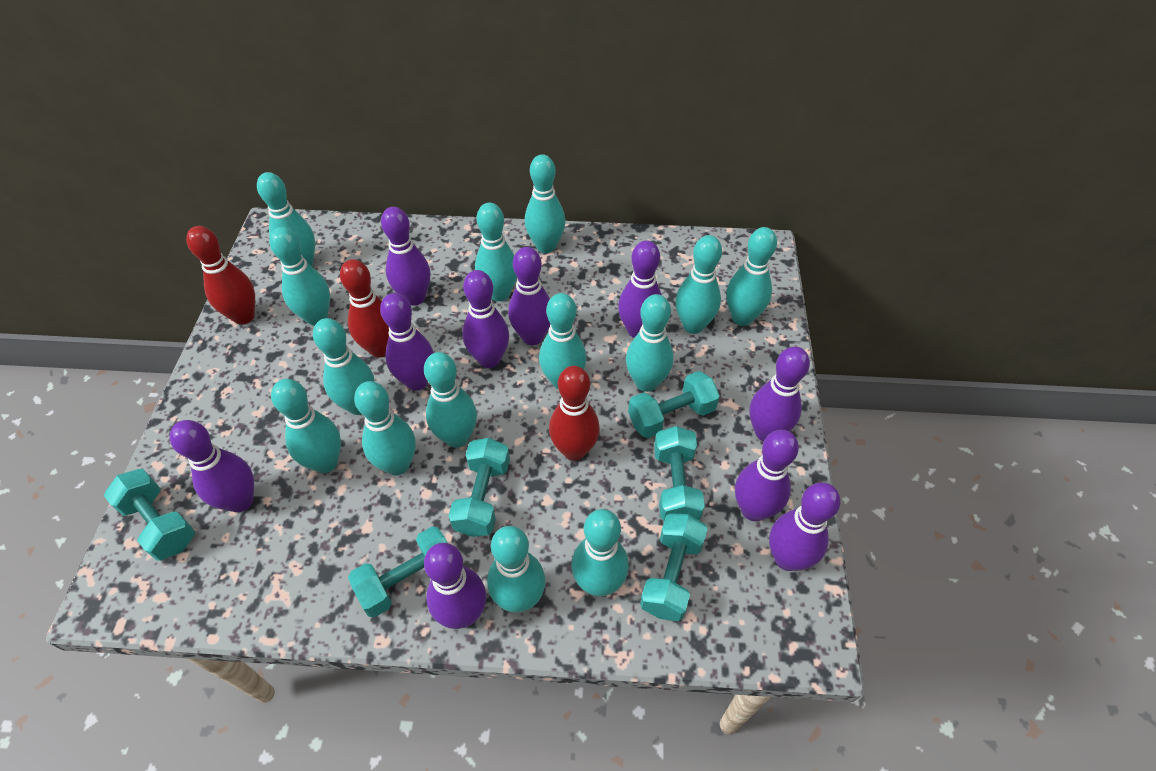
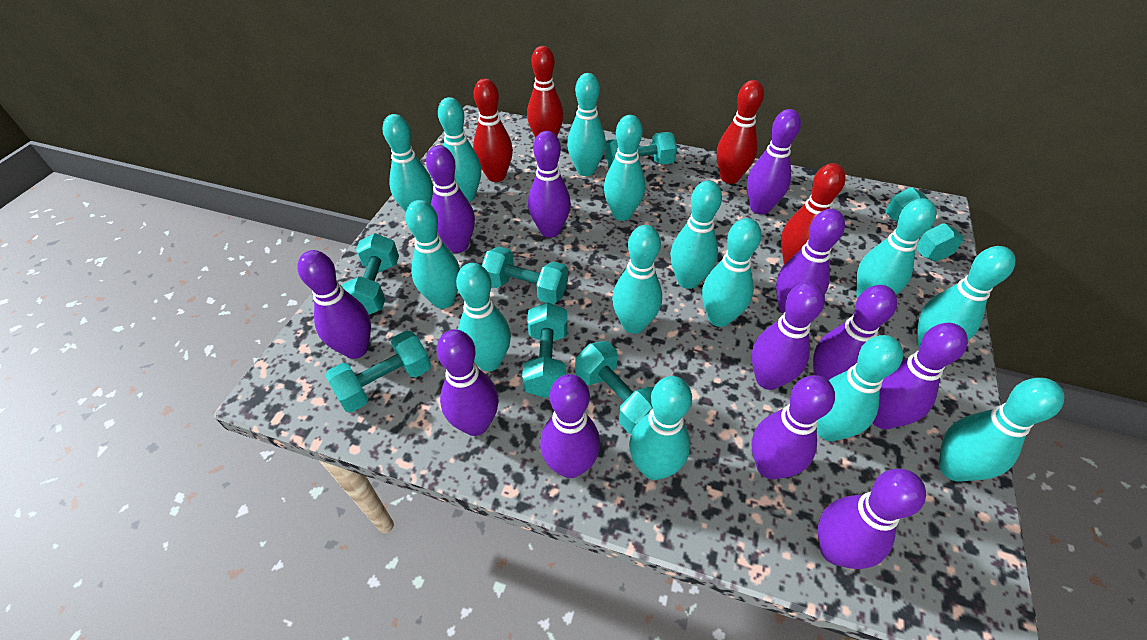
purple bowling pin: 10 -> 12
red bowling pin: 3 -> 4
turquoise dumbbell: 6 -> 7

